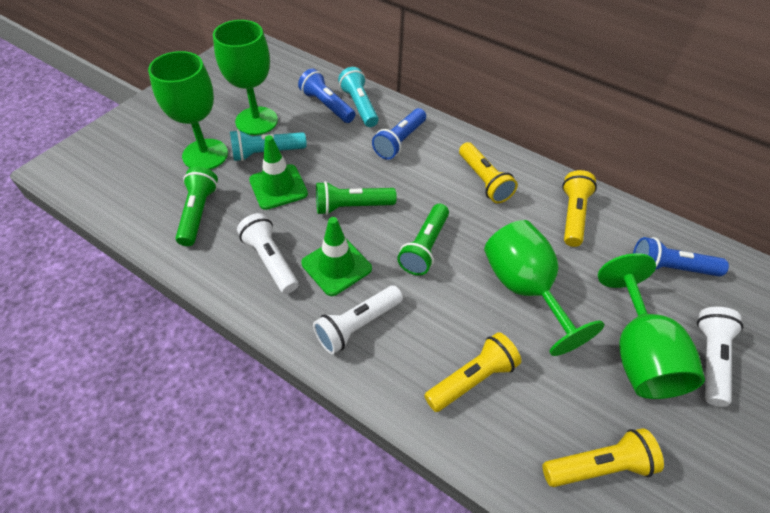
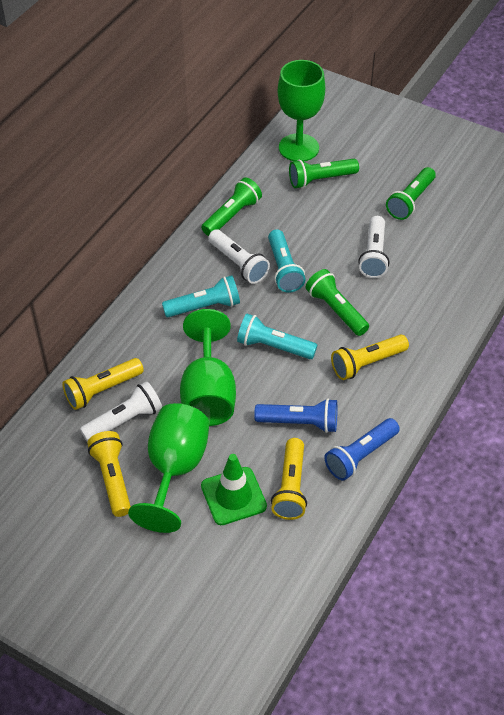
blue flashlight: 3 -> 2
green flashlight: 3 -> 4
green goblet: 4 -> 3
green traffic cone: 2 -> 1
turquoise flashlight: 2 -> 3

